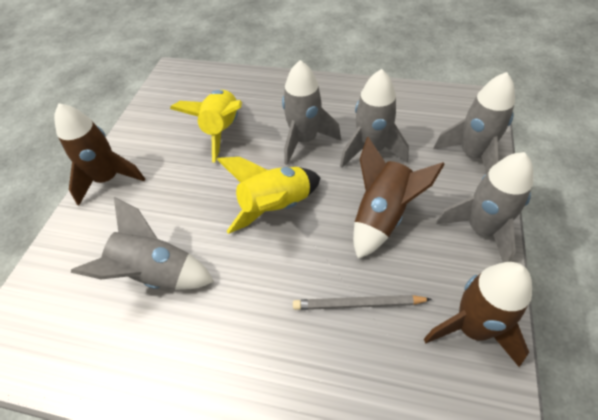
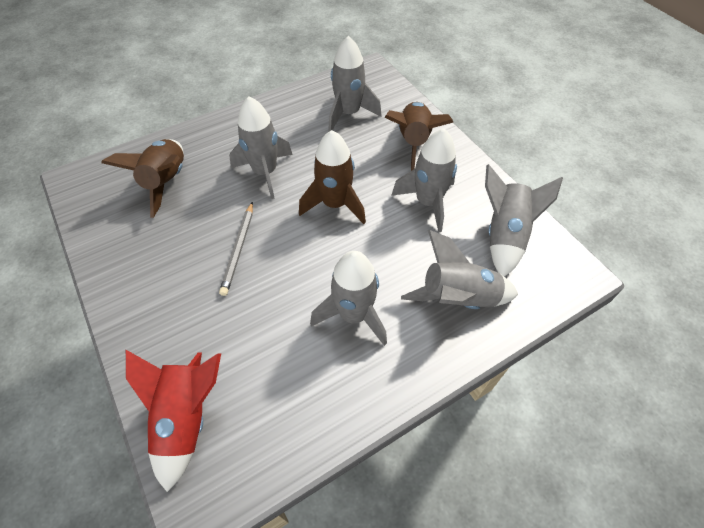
grey rocket: 5 -> 6
red rocket: 0 -> 1
yellow rocket: 2 -> 0

